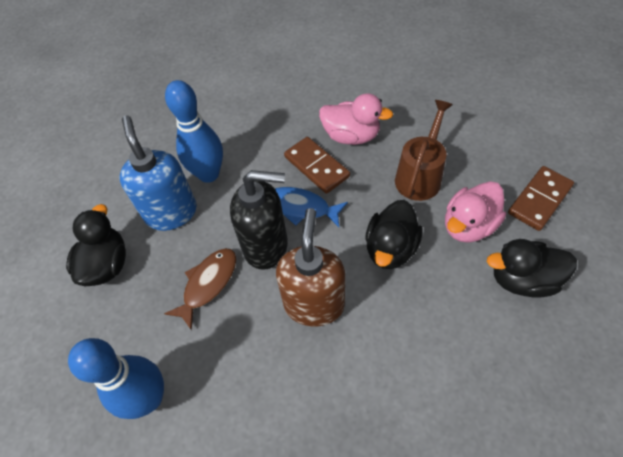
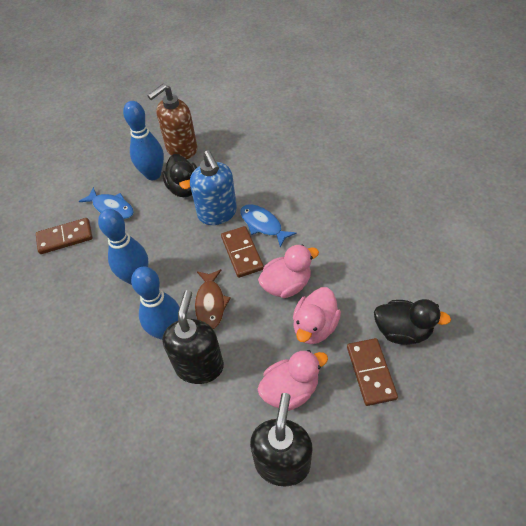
black duck: 3 -> 2
black soap dispenser: 1 -> 2
blue bowling pin: 2 -> 3
blue fish: 1 -> 2
brown domino: 2 -> 3
brown watering can: 1 -> 0
pink duck: 2 -> 3

